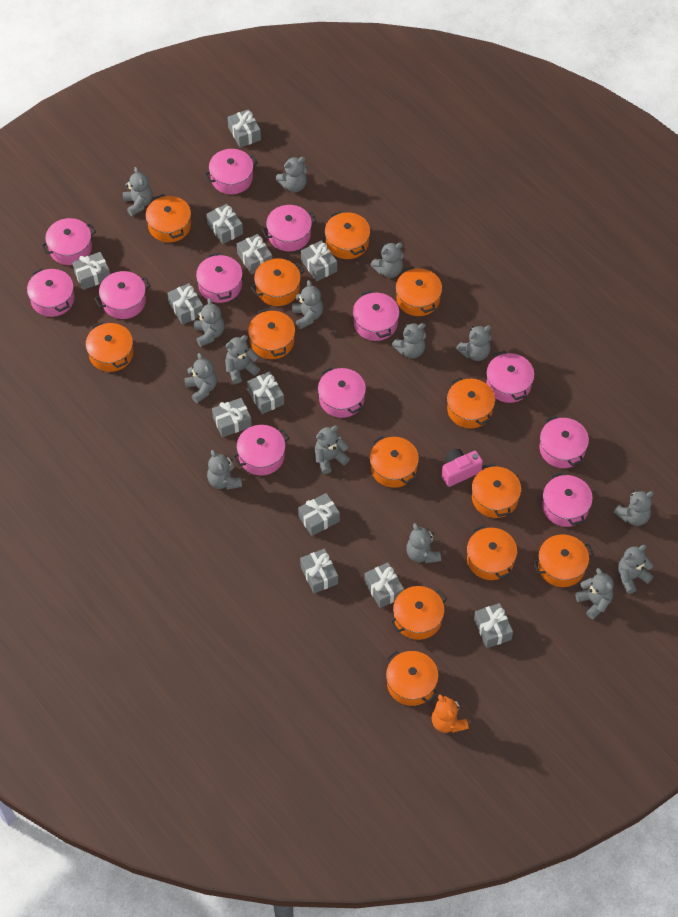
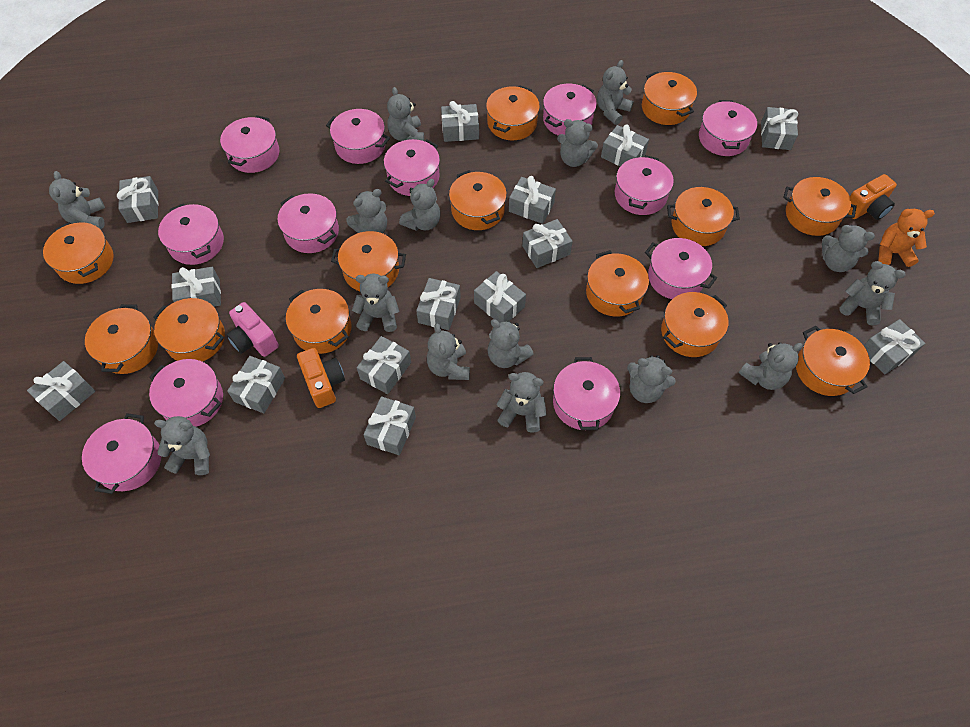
grey gift: 12 -> 14
orange camera: 0 -> 2

